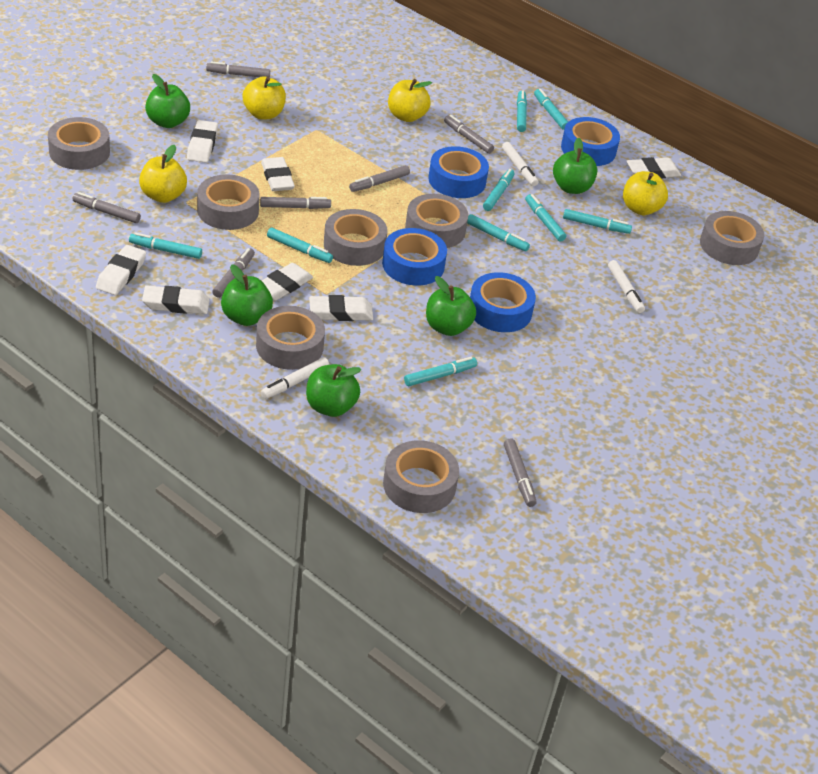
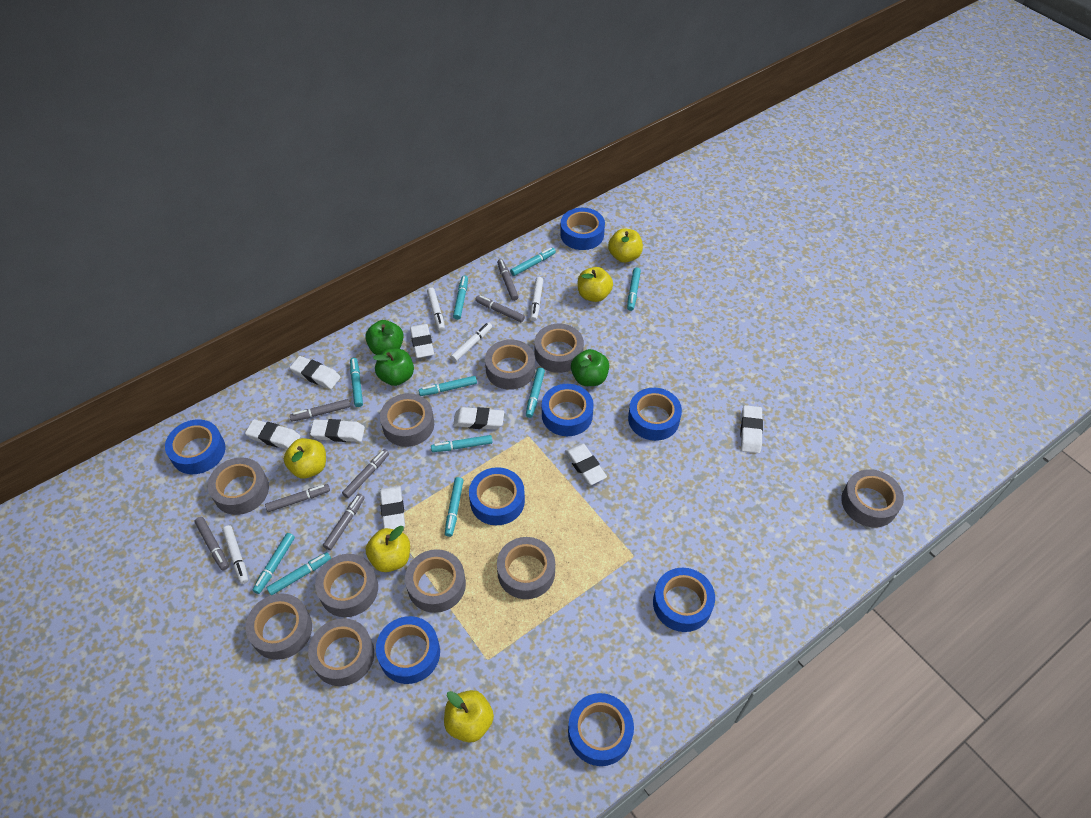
blue tape: 4 -> 8
green apple: 5 -> 3
grey tape: 7 -> 10
turquoise marker: 9 -> 10
white eraser: 7 -> 8
white marker: 3 -> 4
yellow apple: 4 -> 5

